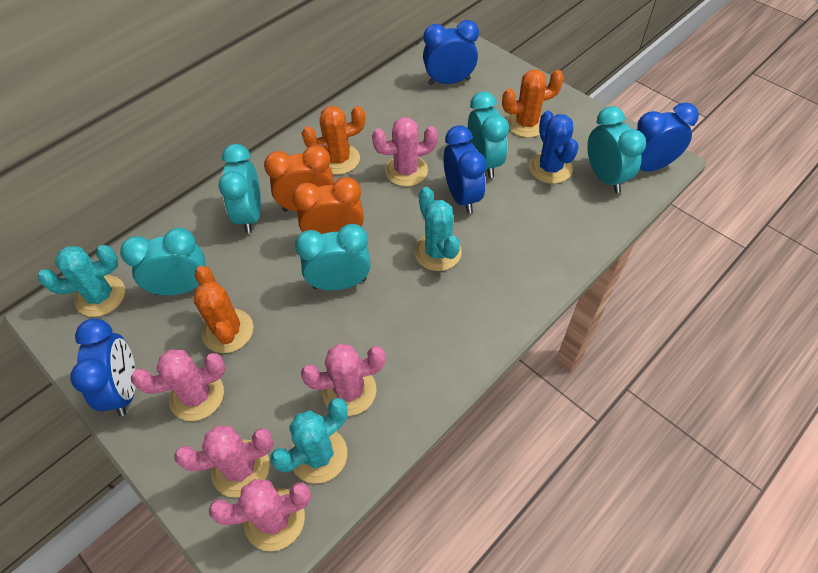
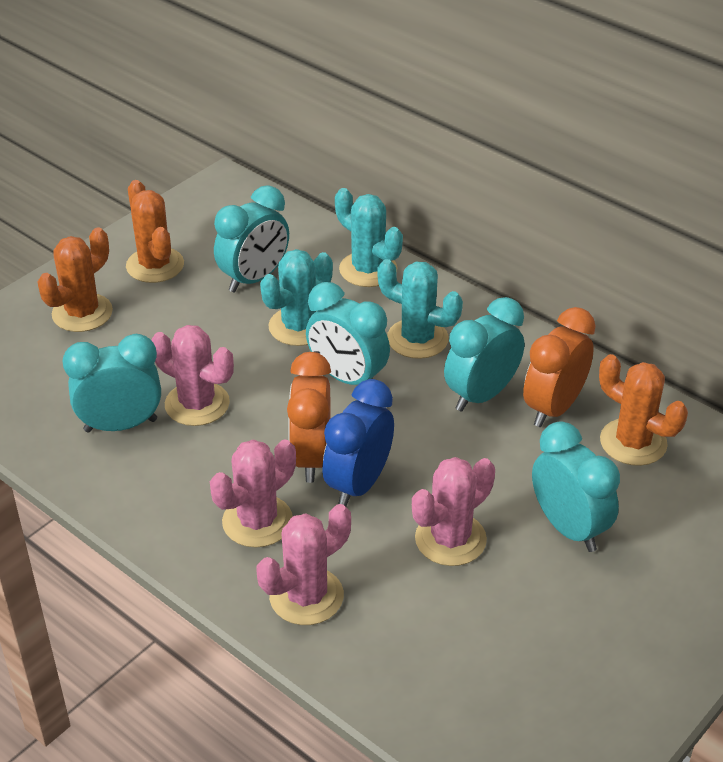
blue cactus: 1 -> 0
blue clock: 4 -> 1
pink cactus: 5 -> 4

